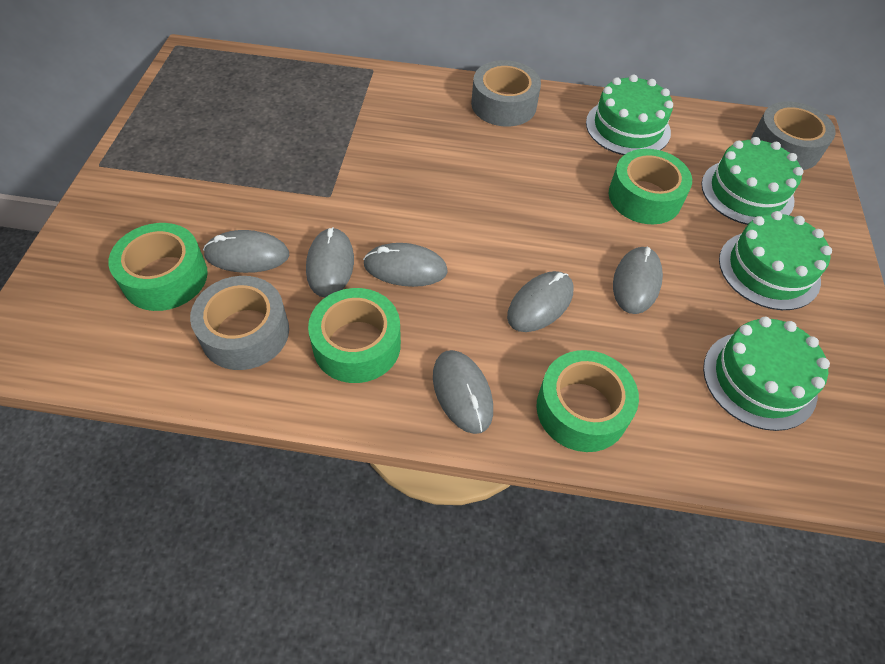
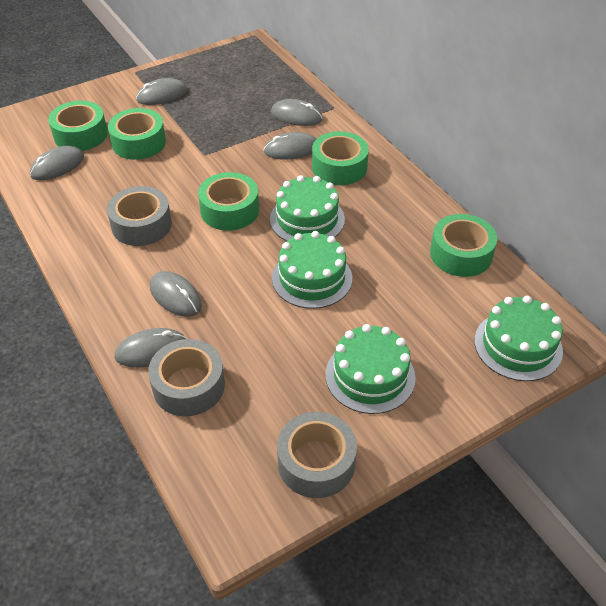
green tape: 4 -> 5

